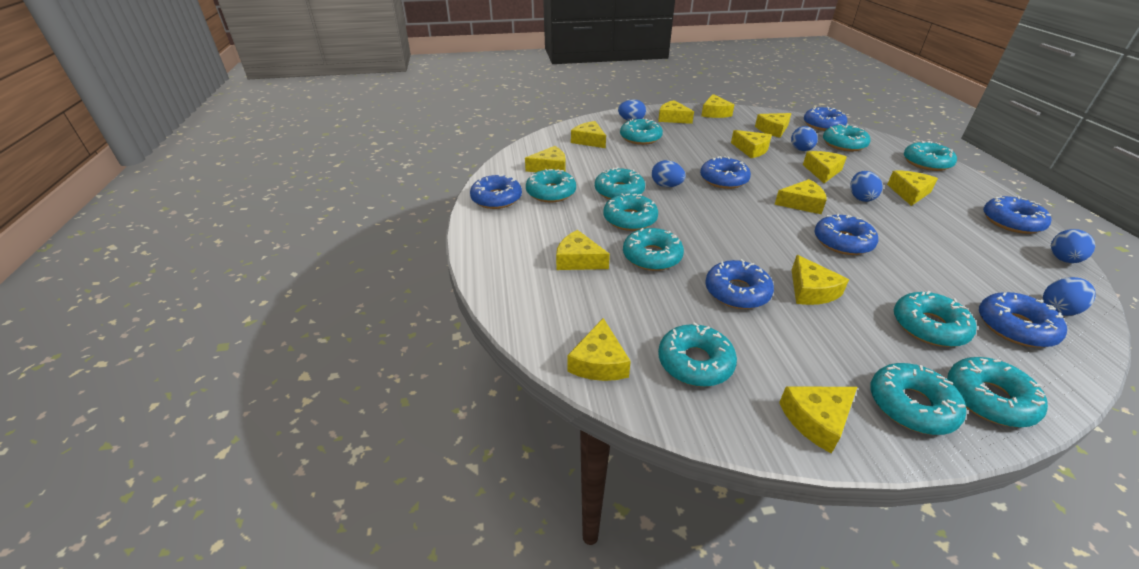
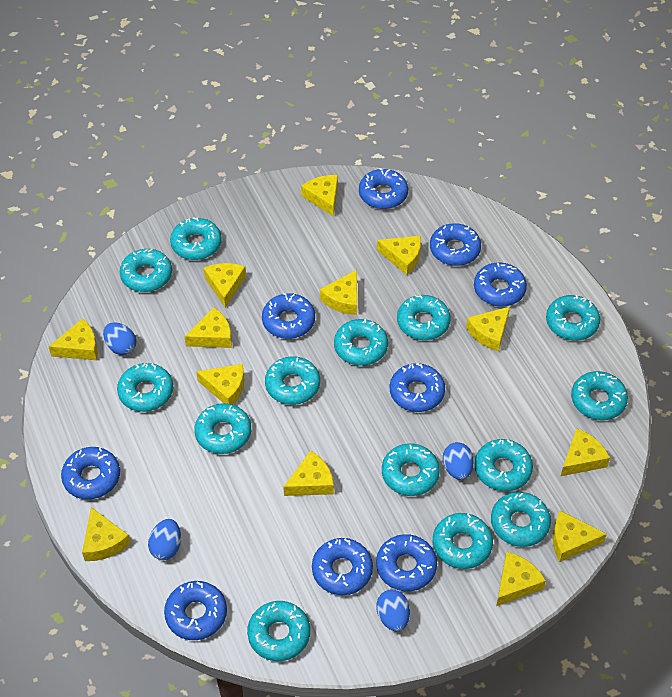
blue donut: 7 -> 9
blue egg: 6 -> 4
turquoise donut: 11 -> 14

